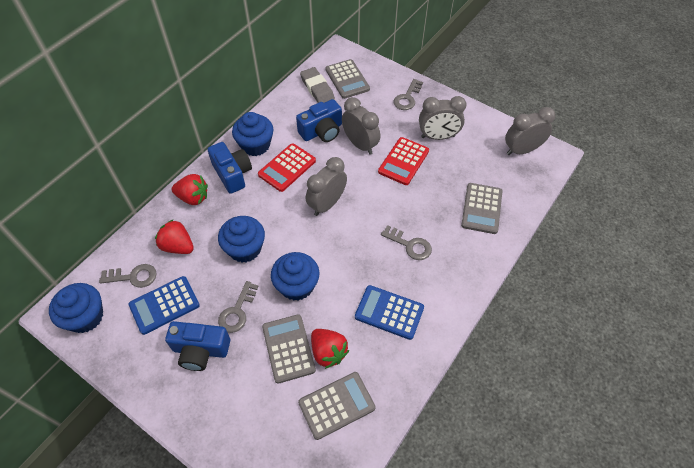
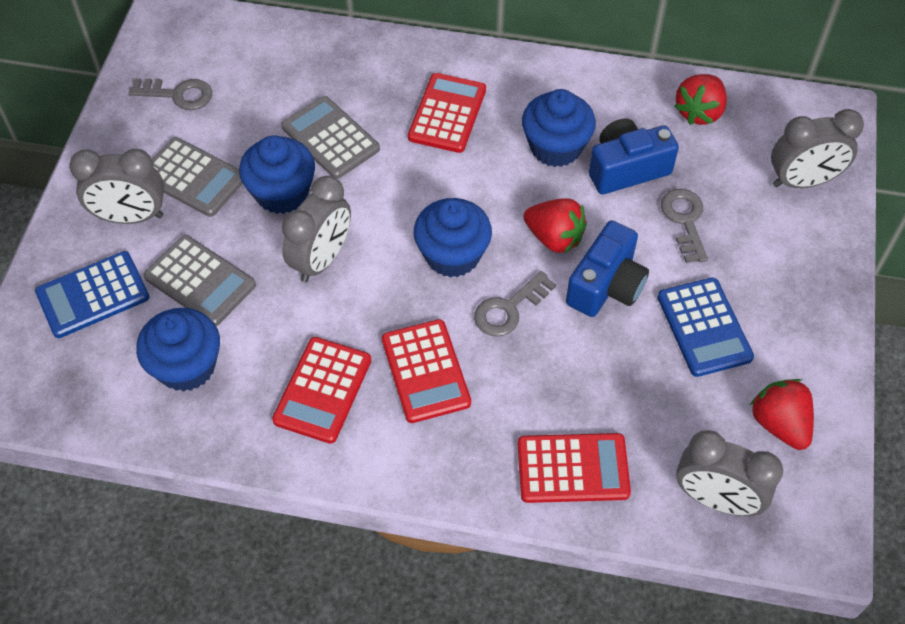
blue camera: 3 -> 2
grey calculator: 4 -> 3
grey eraser: 1 -> 0
grey key: 4 -> 3
red calculator: 2 -> 4

